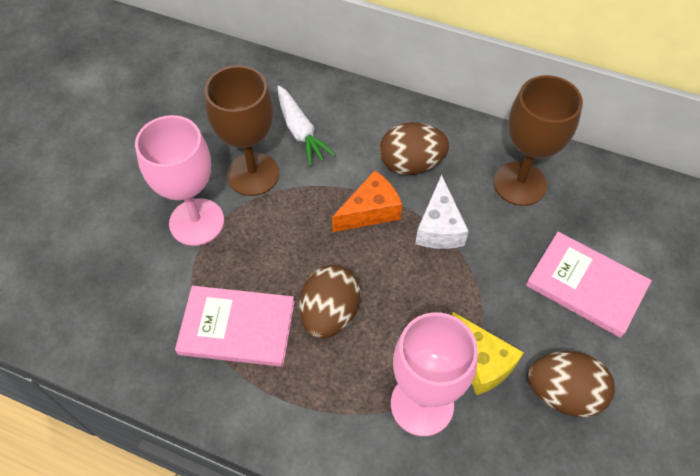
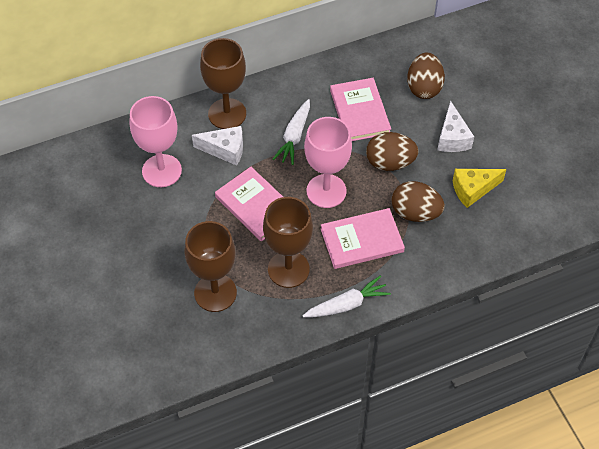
brown goblet: 2 -> 3
orange cheese: 1 -> 0
pink book: 2 -> 3
white carrot: 1 -> 2
white cheese: 1 -> 2

